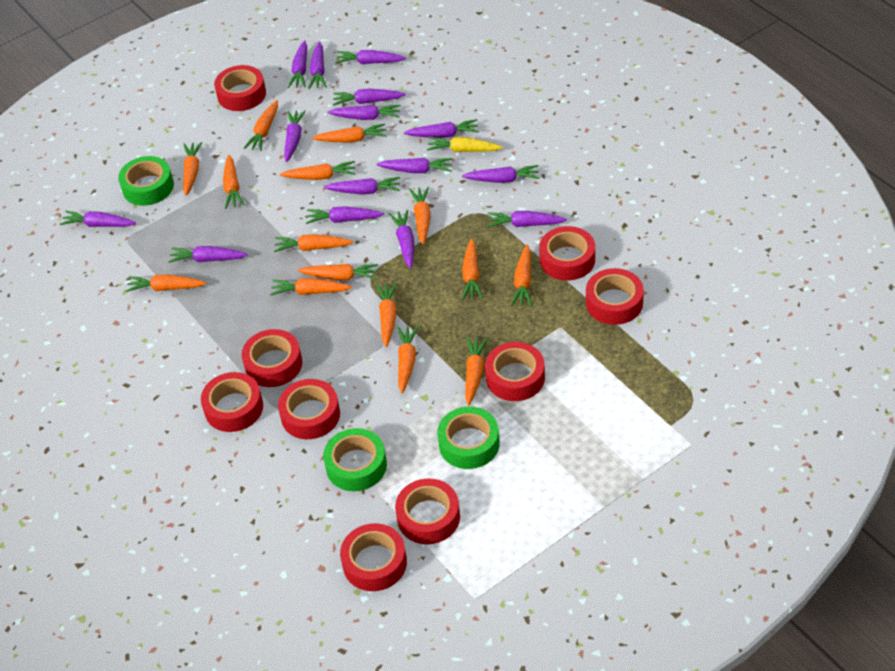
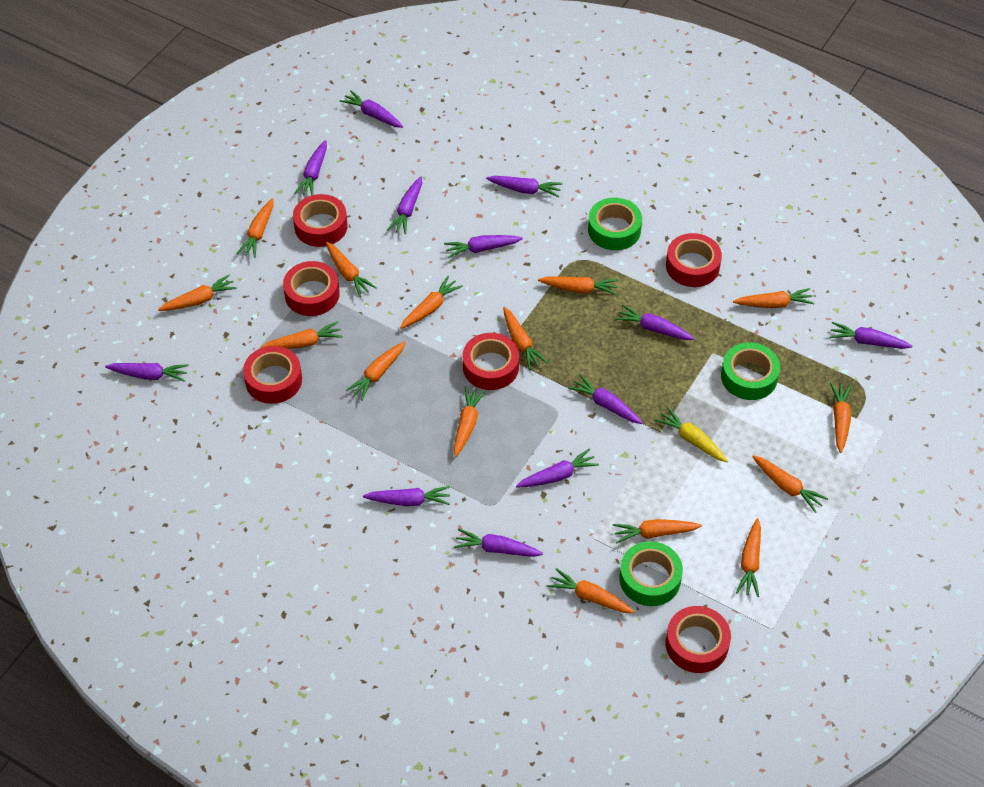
purple carrot: 15 -> 12
red tape: 9 -> 6

